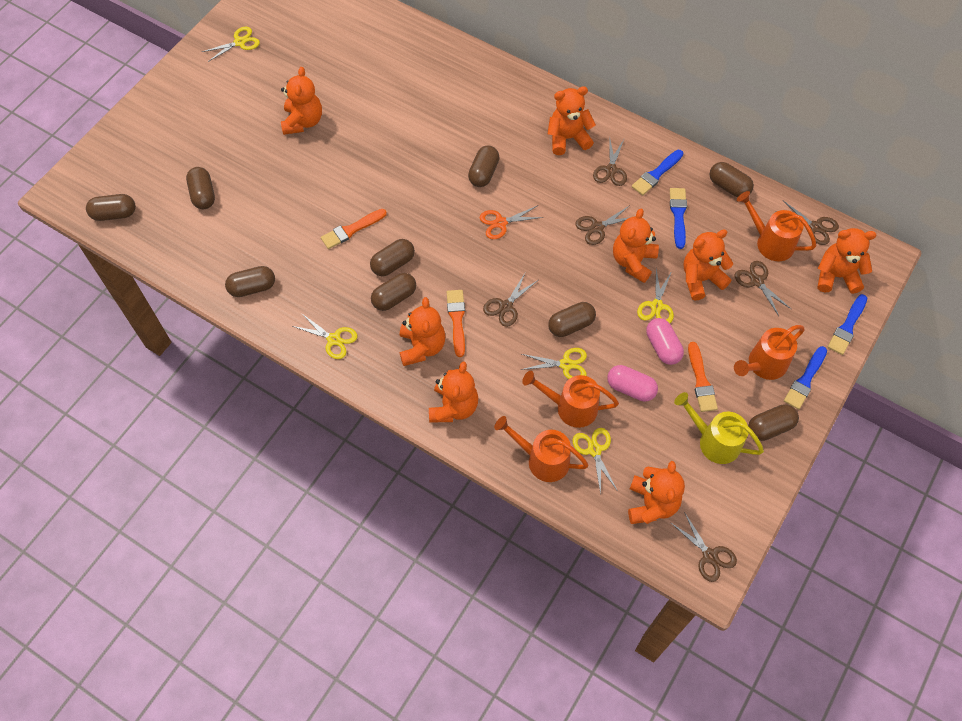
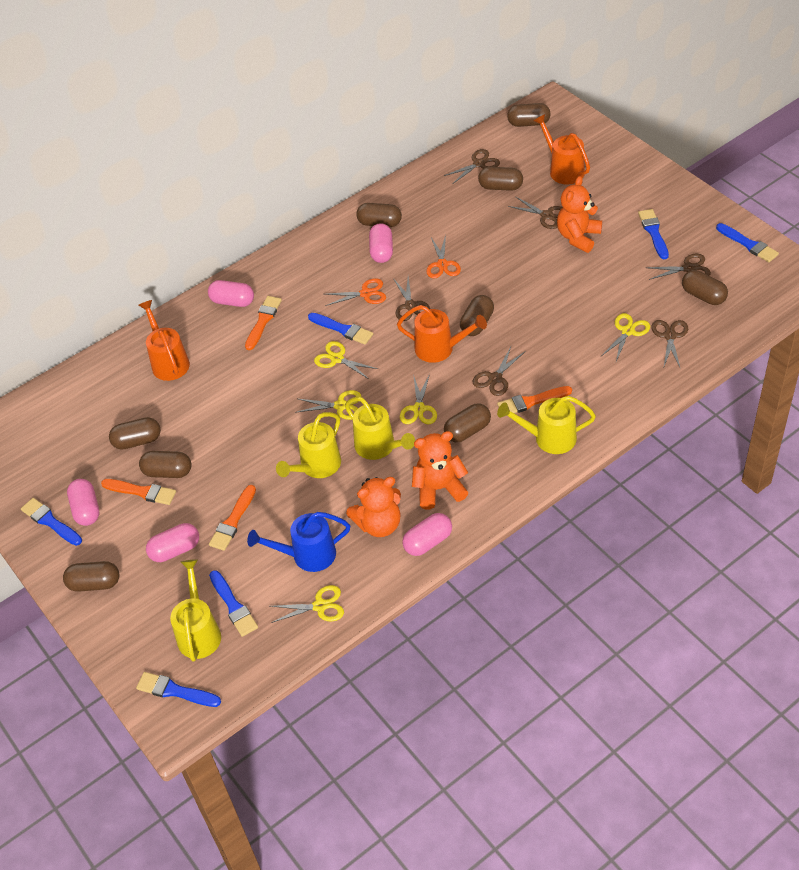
blue brush: 4 -> 6
blue watering can: 0 -> 1
orange brush: 3 -> 4
orange scissors: 1 -> 2
orange teddy bear: 8 -> 3
orange watering can: 4 -> 3
pink capsule: 2 -> 5
yellow watering can: 1 -> 4

